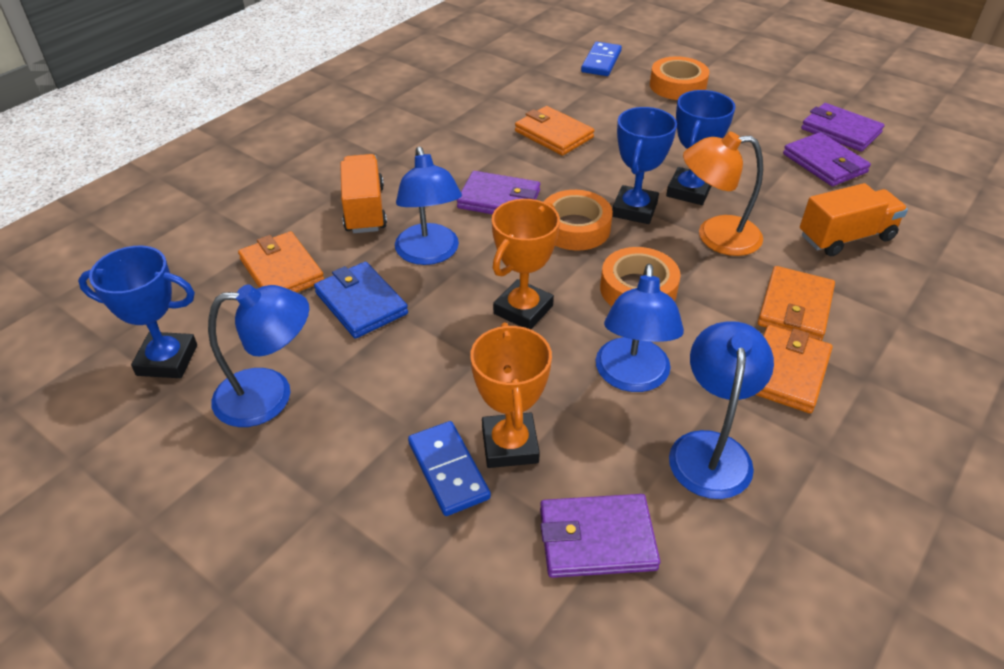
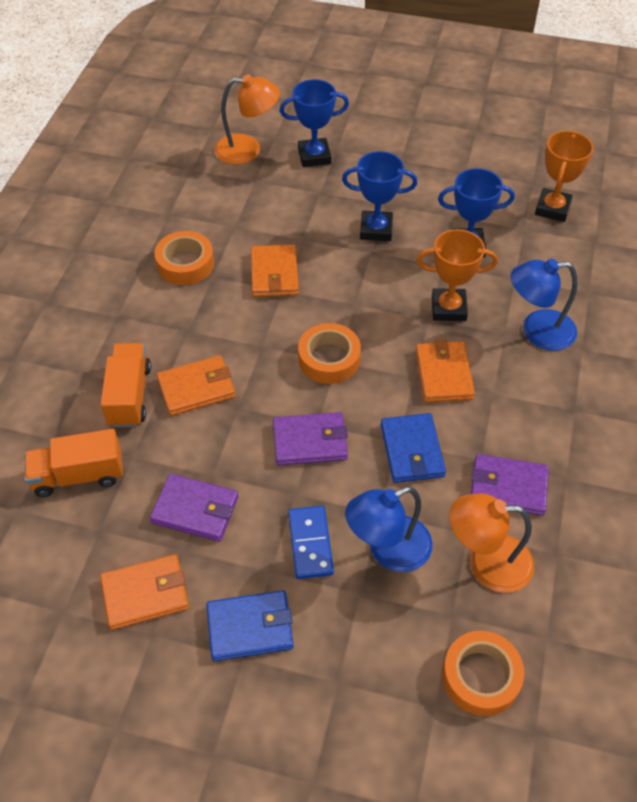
blue domino: 2 -> 1
blue lamp: 4 -> 2
blue wallet: 1 -> 2
orange lamp: 1 -> 2
purple wallet: 4 -> 3

